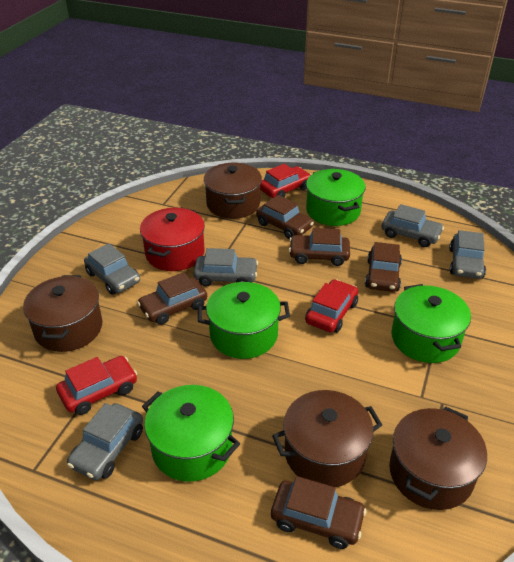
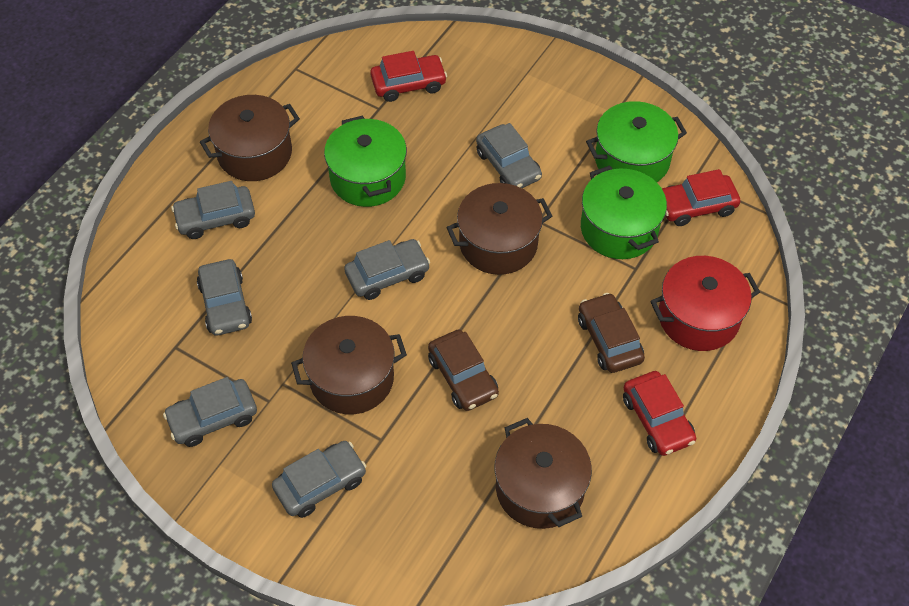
brown car: 5 -> 2
green pot: 4 -> 3
grey car: 5 -> 6

